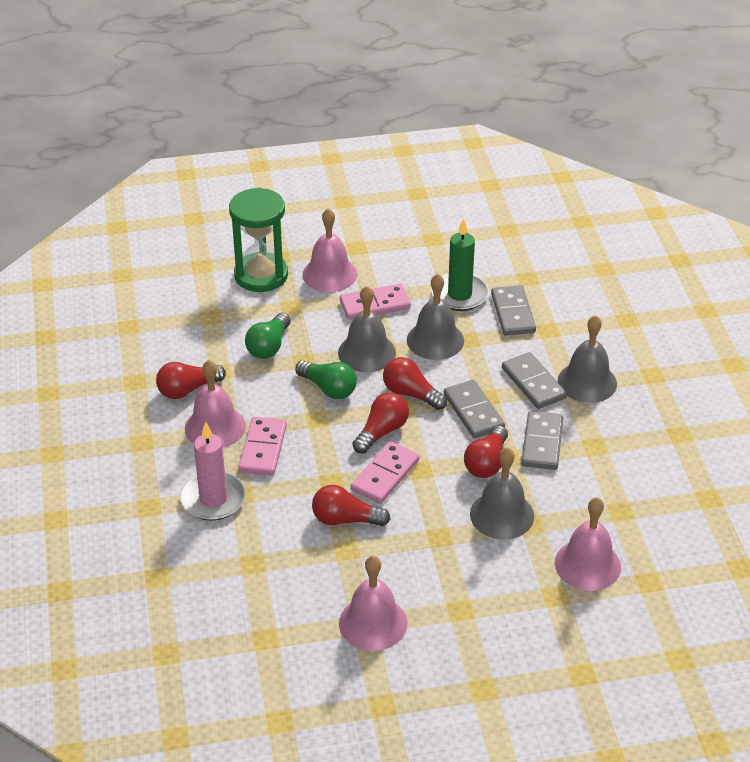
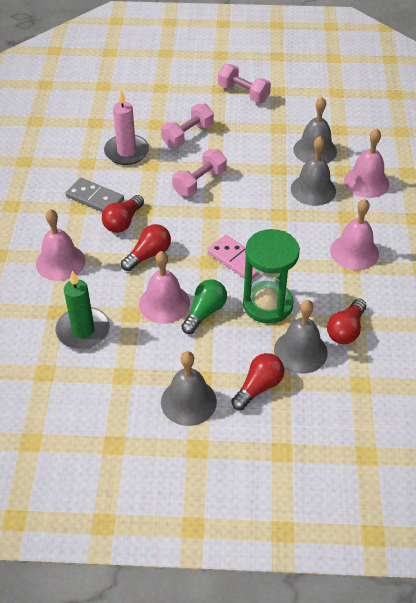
green light bulb: 2 -> 1
grey domino: 4 -> 1
pink domino: 3 -> 1
pink dumbbell: 0 -> 3
red light bulb: 5 -> 4

